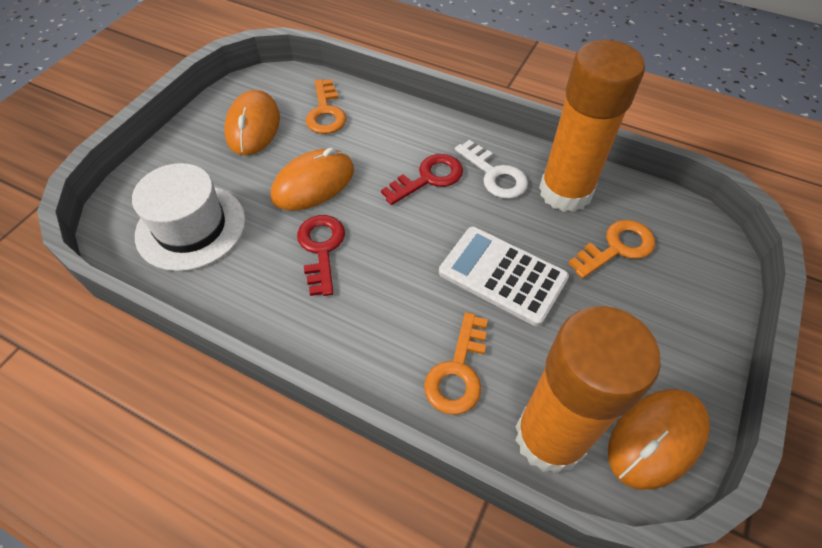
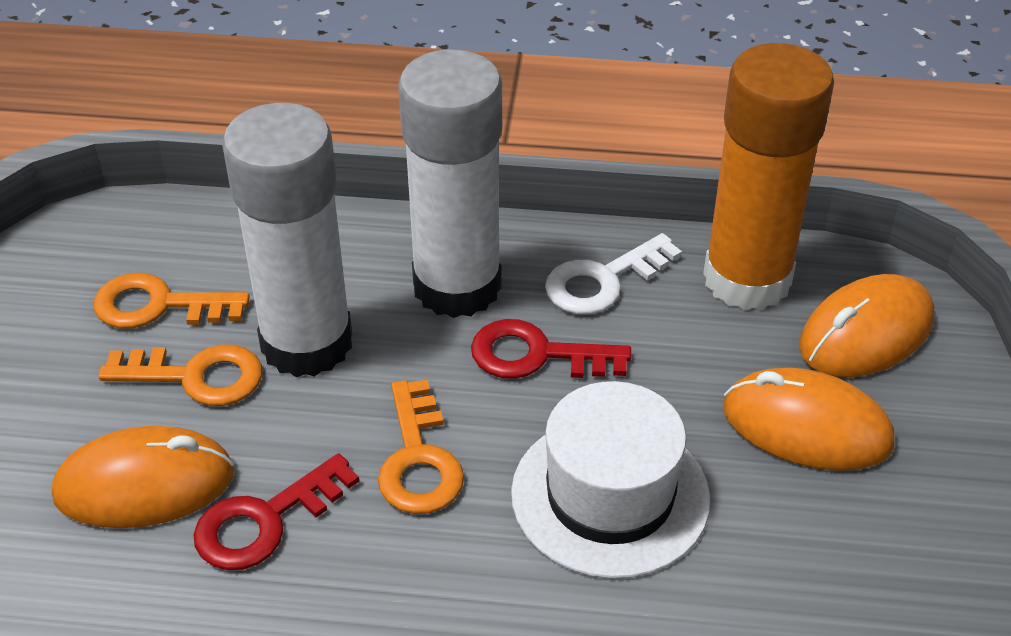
orange glue stick: 2 -> 1
white calculator: 1 -> 0
white glue stick: 0 -> 2

